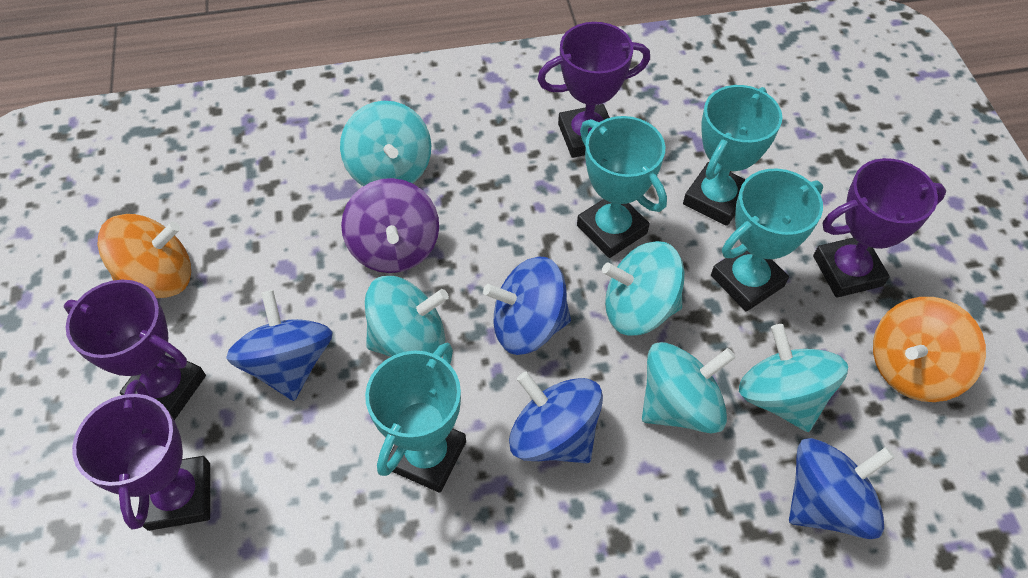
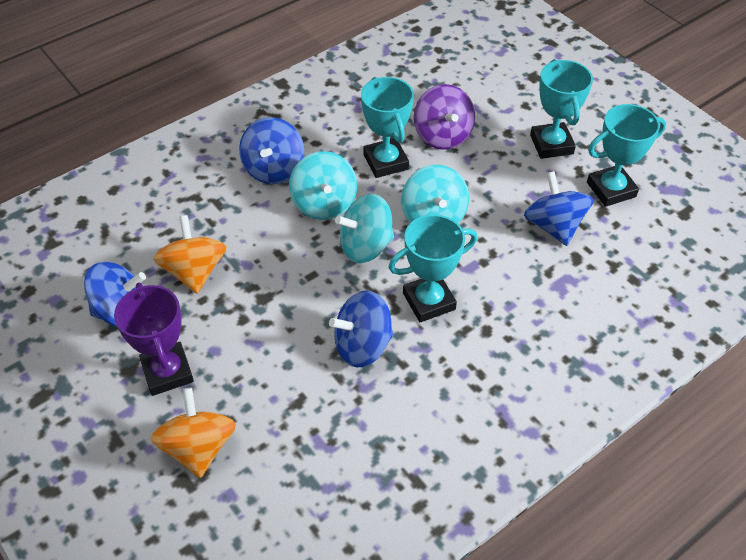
purple trophy: 4 -> 1
turquoise spinning top: 5 -> 3

